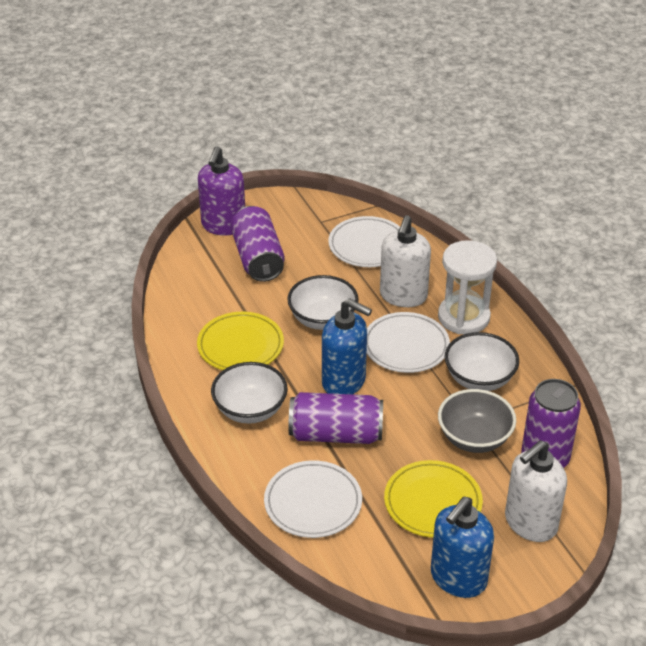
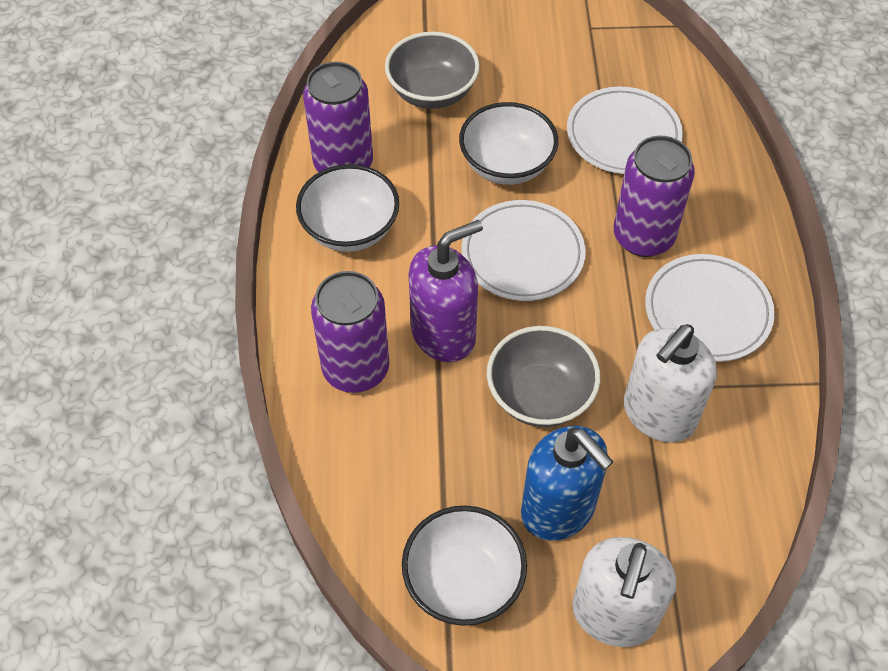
blue soap dispenser: 2 -> 1
grey bowl: 1 -> 2
white hourglass: 1 -> 0
yellow plate: 2 -> 0

